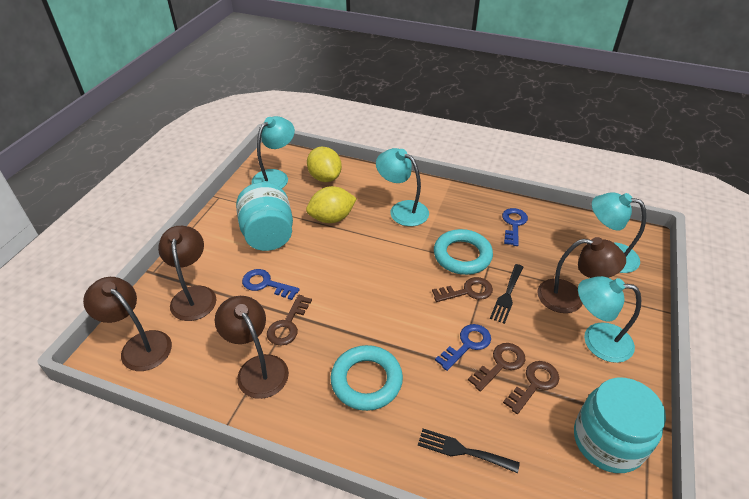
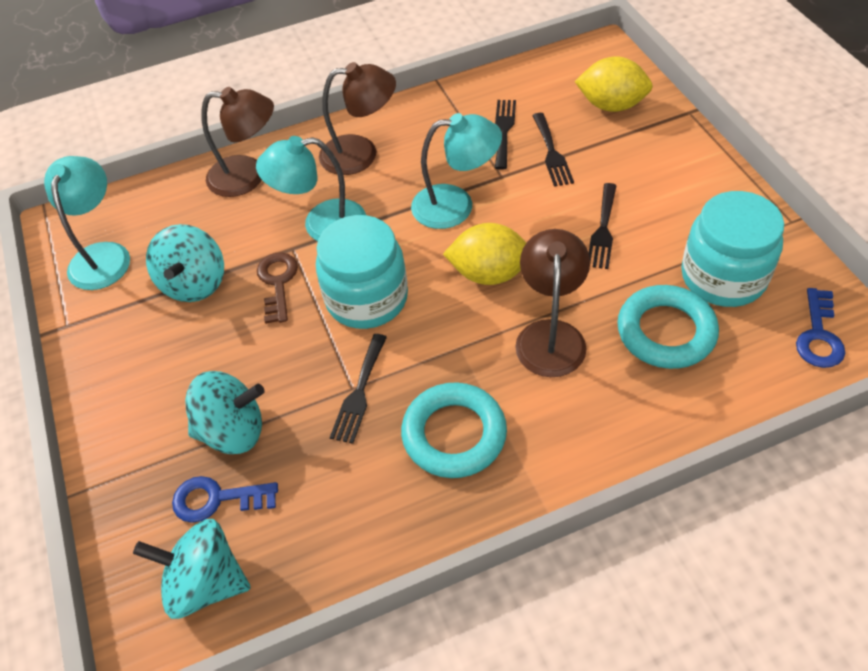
black fork: 2 -> 4
blue key: 3 -> 2
brown key: 4 -> 1
brown lamp: 4 -> 3
turquoise lamp: 4 -> 3
turquoise spinning top: 0 -> 3

